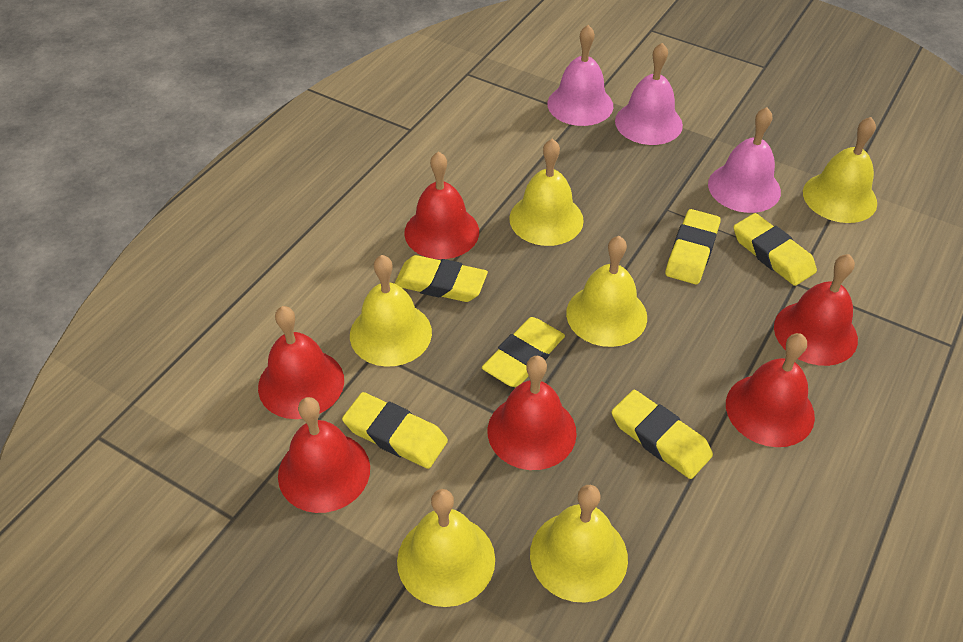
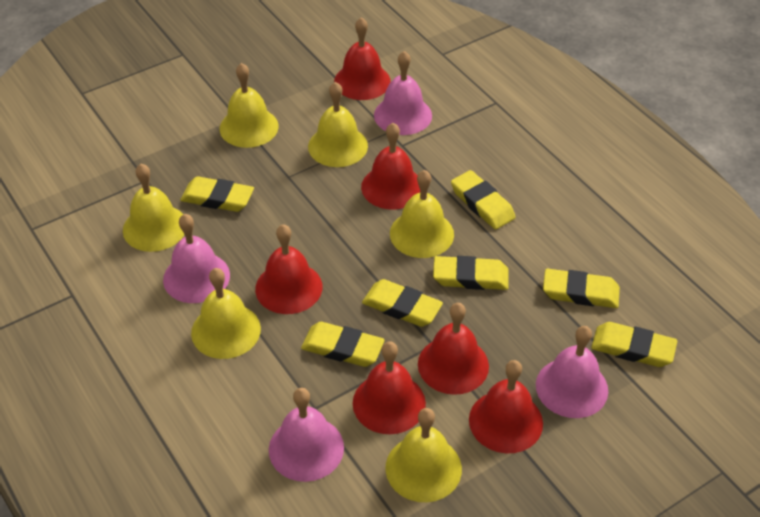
pink bell: 3 -> 4
yellow eraser: 6 -> 7

